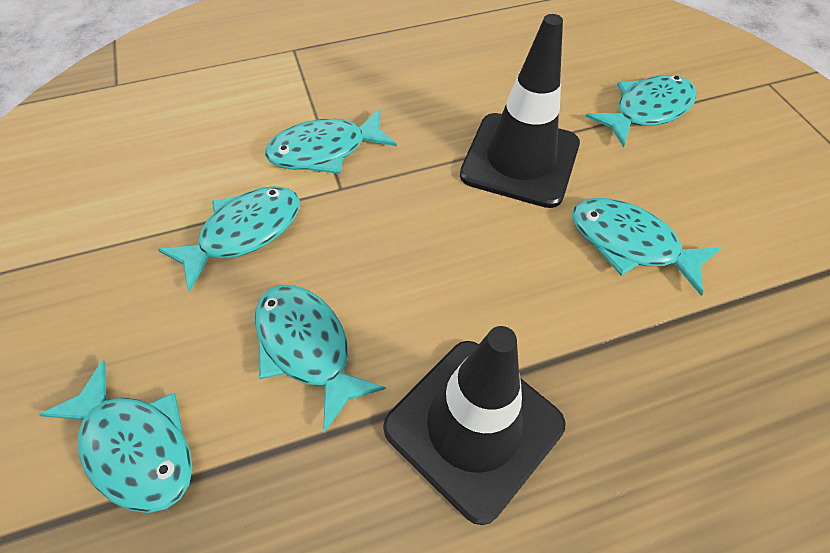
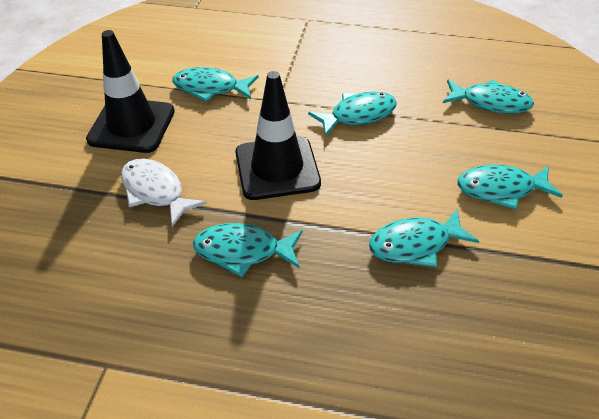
white fish: 0 -> 1

